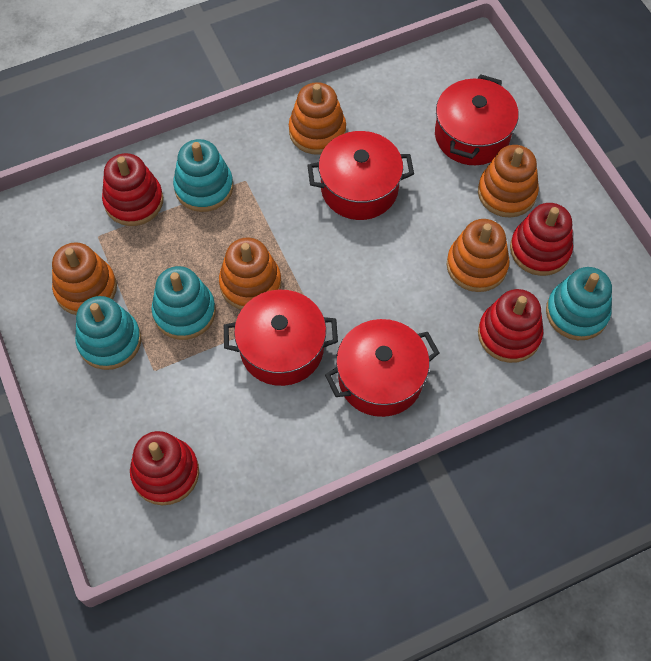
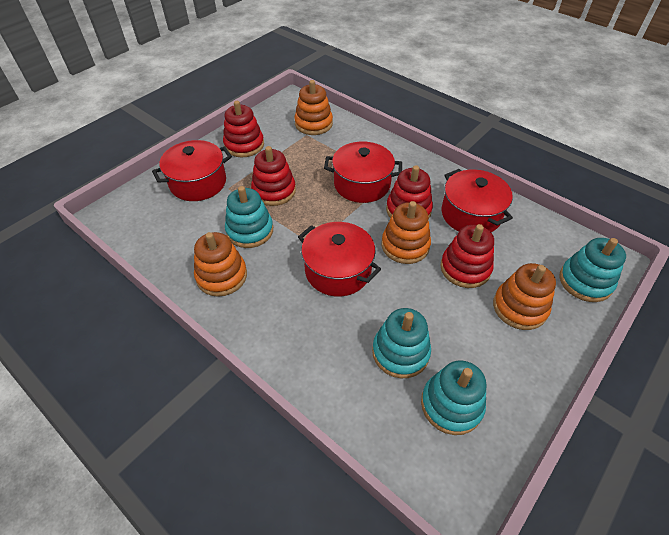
orange stacking toy: 5 -> 4

